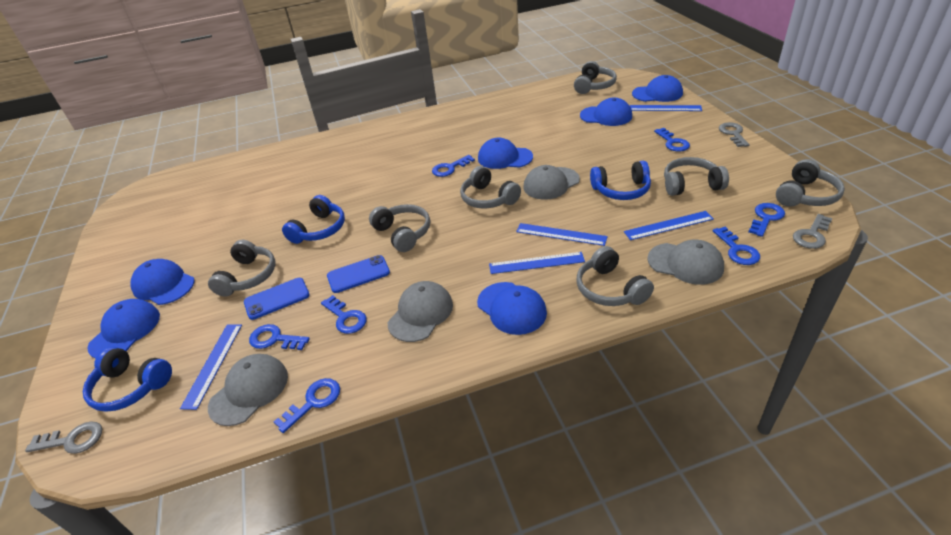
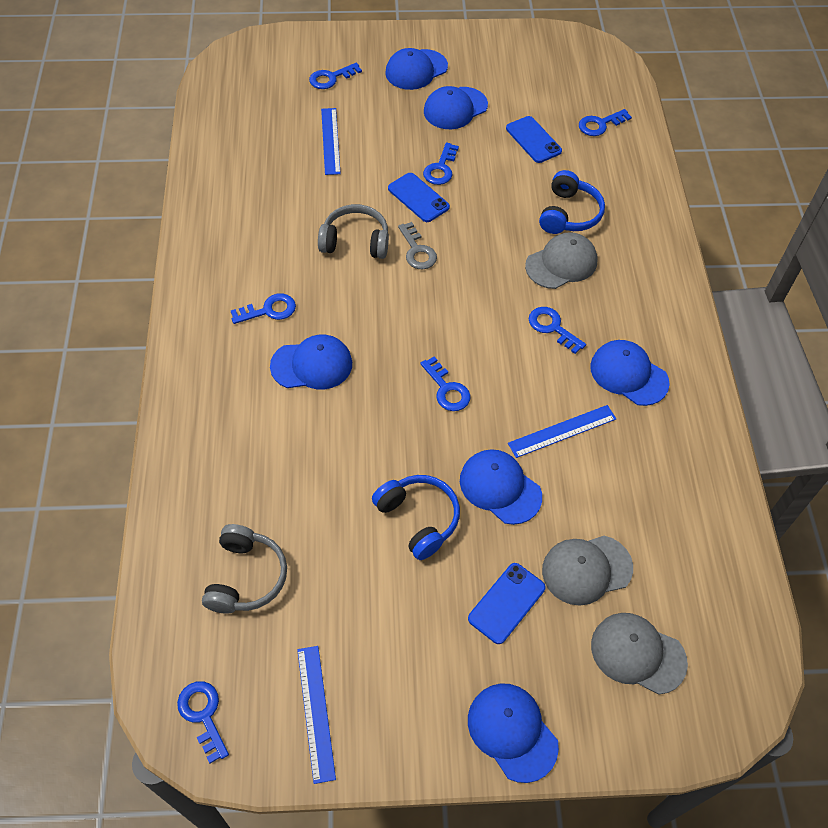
blue headphones: 3 -> 2
blue phone: 2 -> 3
blue ruler: 5 -> 3
grey cap: 4 -> 3
grey headphones: 7 -> 2
grey key: 3 -> 1

